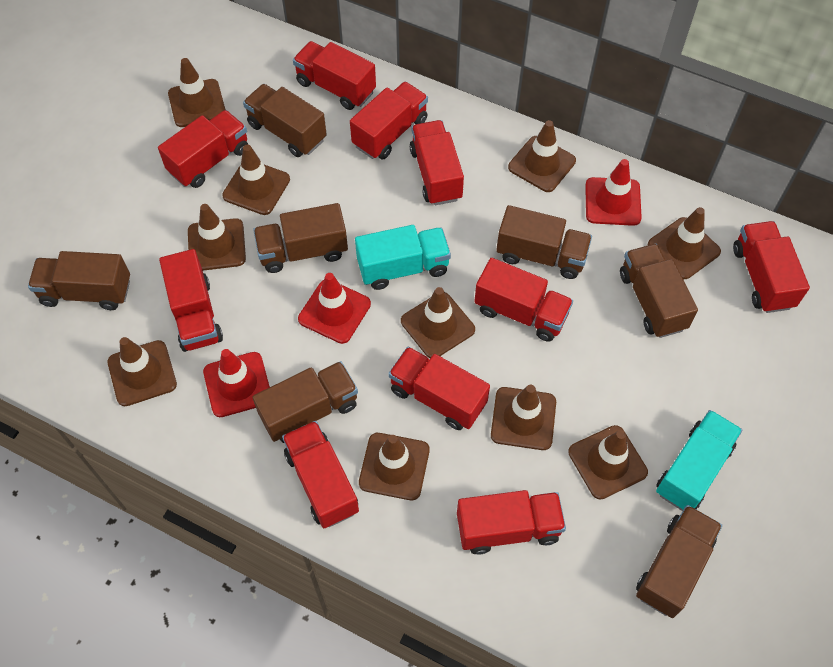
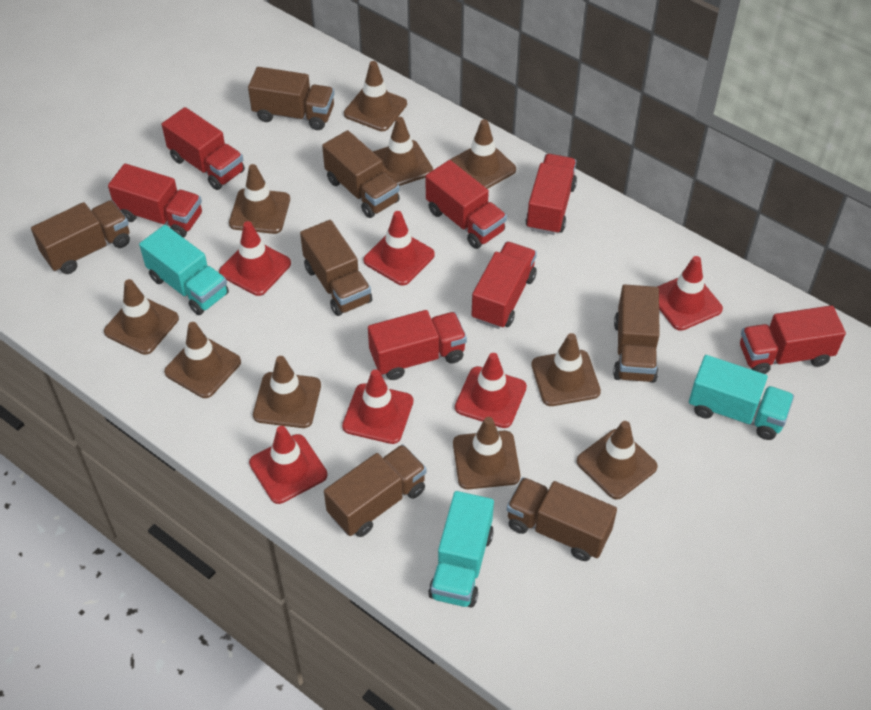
red traffic cone: 3 -> 6
red truck: 10 -> 7
turquoise truck: 2 -> 3

